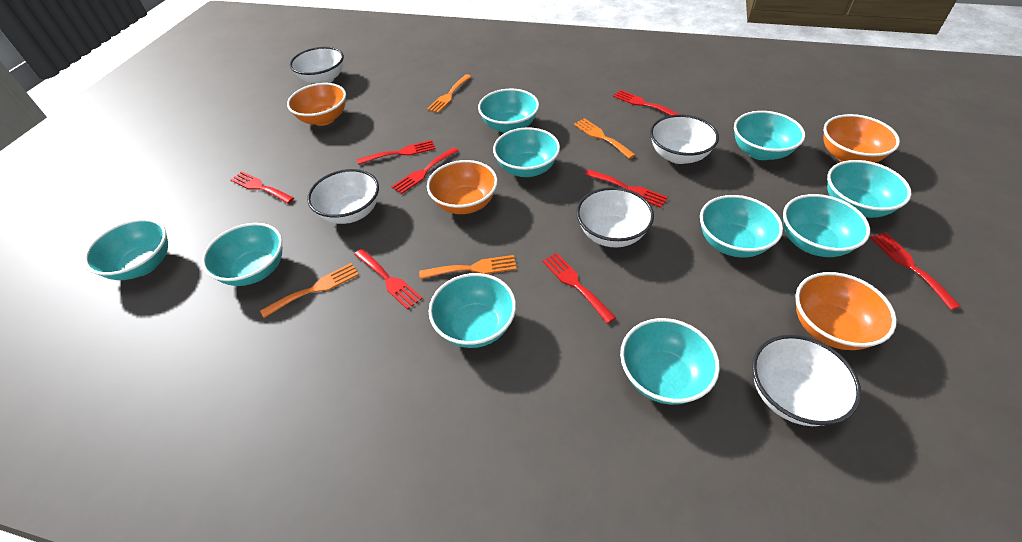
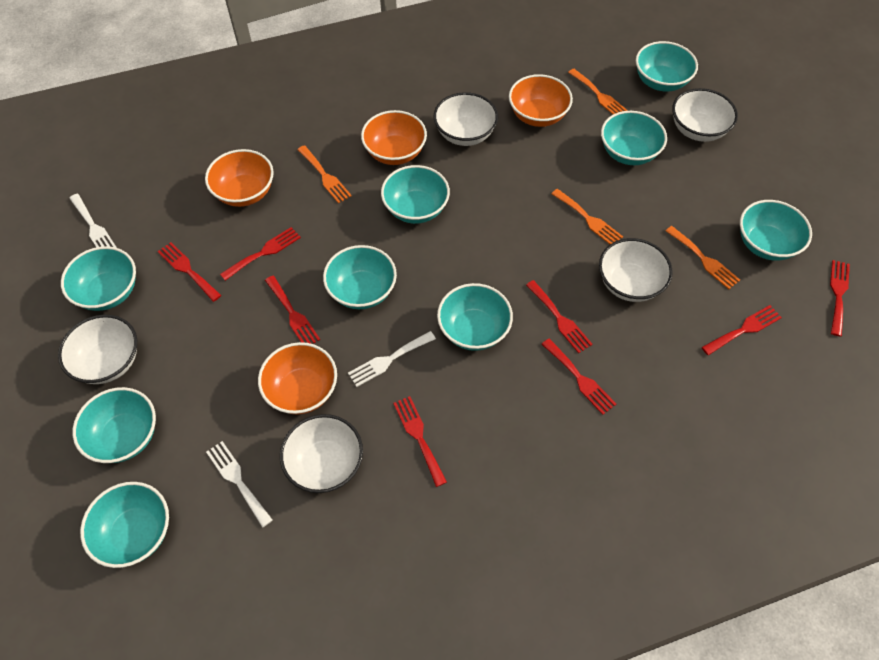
turquoise bowl: 10 -> 9
white fork: 0 -> 3

